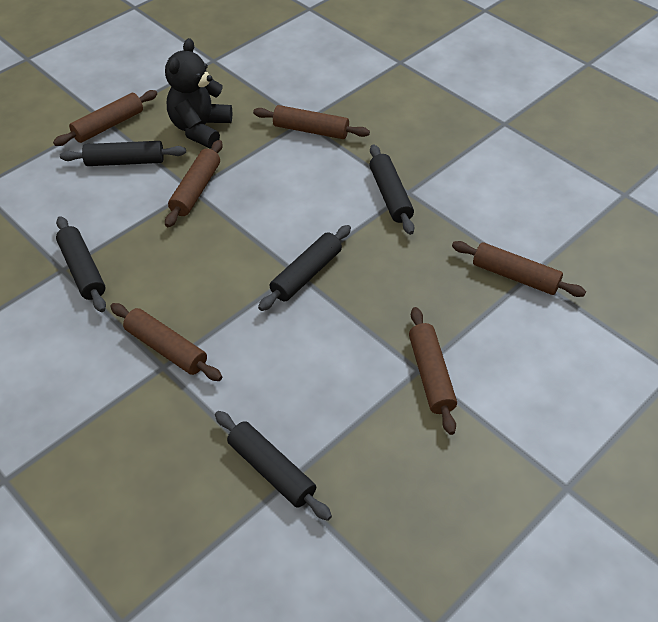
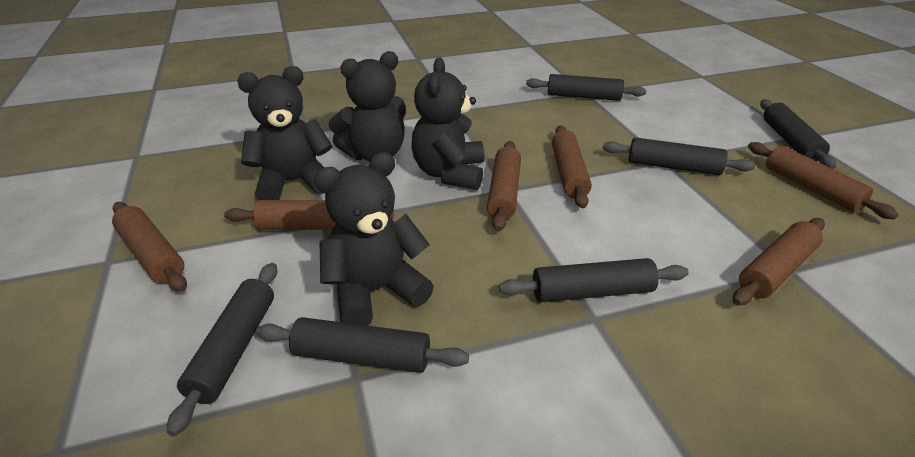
black rolling pin: 5 -> 6
black teddy bear: 1 -> 4

